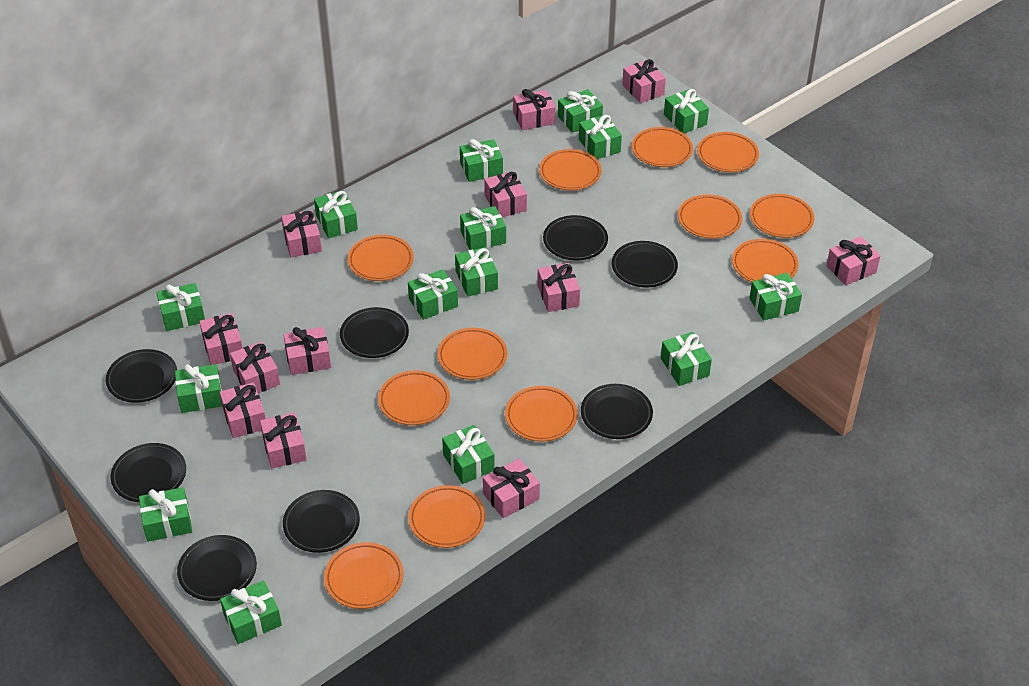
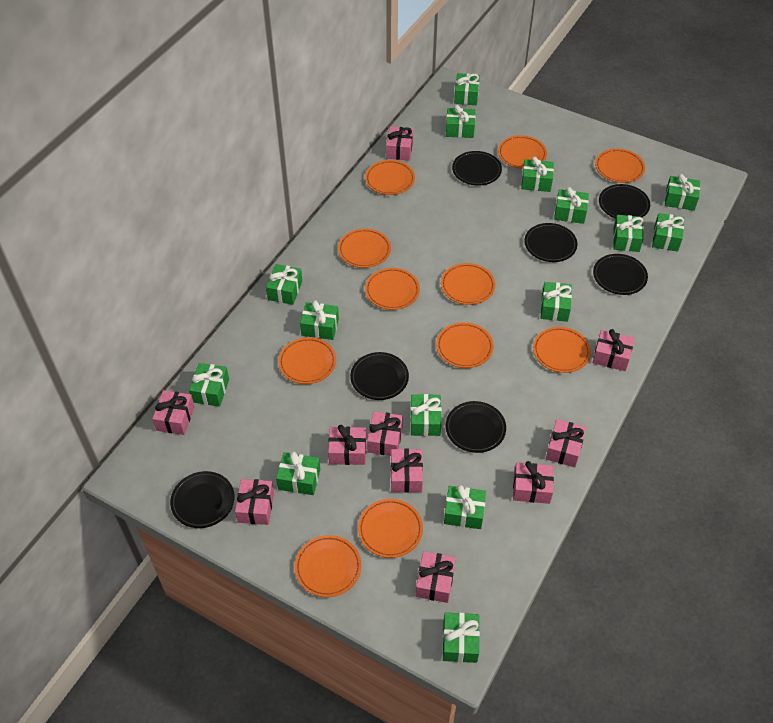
black plate: 8 -> 7
orange plate: 12 -> 11
pink gift: 12 -> 10

